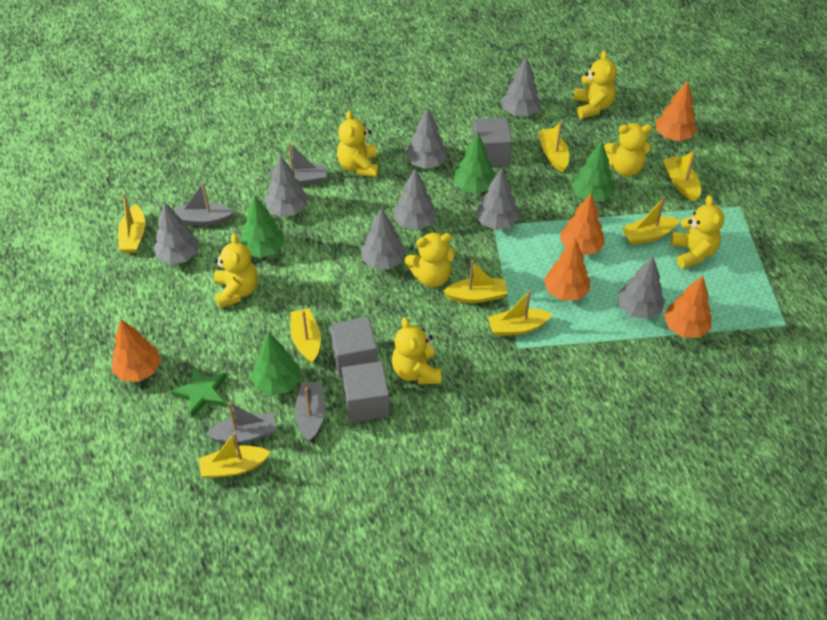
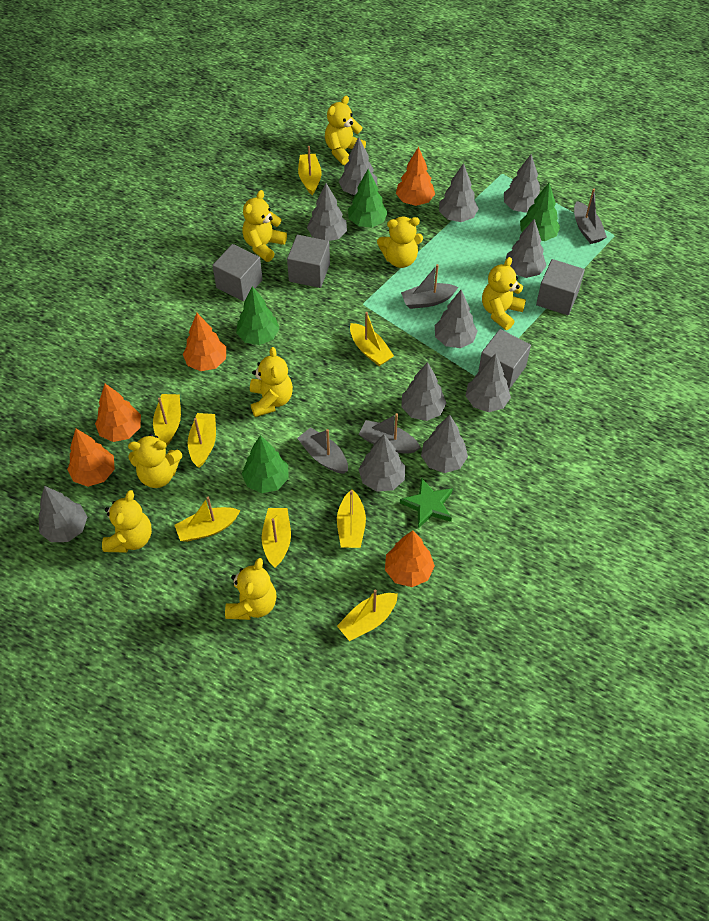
grey cube: 3 -> 4
grey tree: 8 -> 11
yellow teddy bear: 7 -> 8

